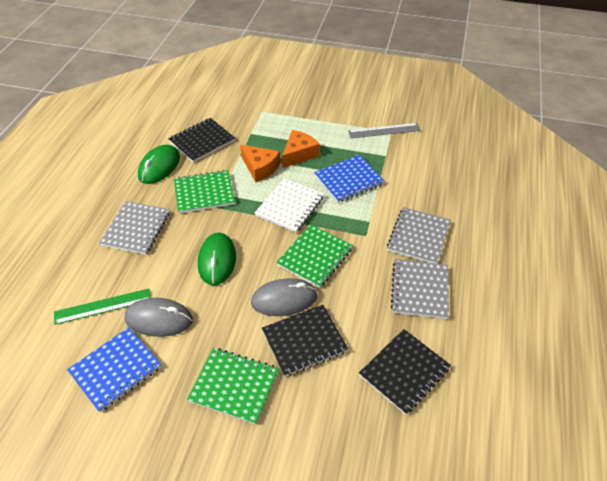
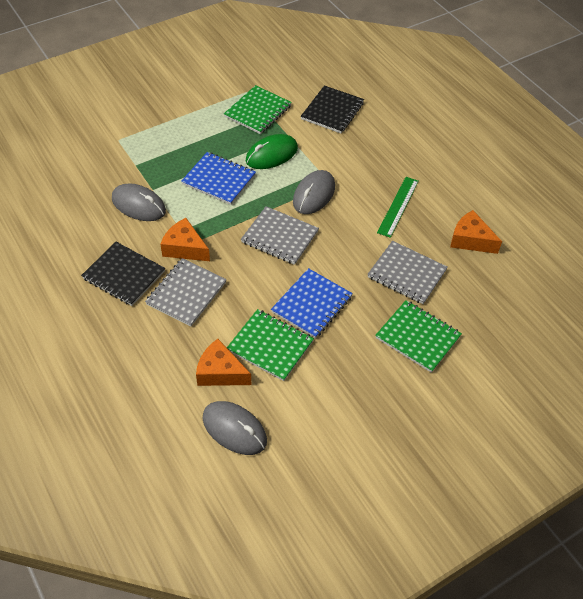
black notebook: 3 -> 2
green mouse: 2 -> 1
grey mouse: 2 -> 3
grey ruler: 1 -> 0
orange cheese: 2 -> 3
white notebook: 1 -> 0

